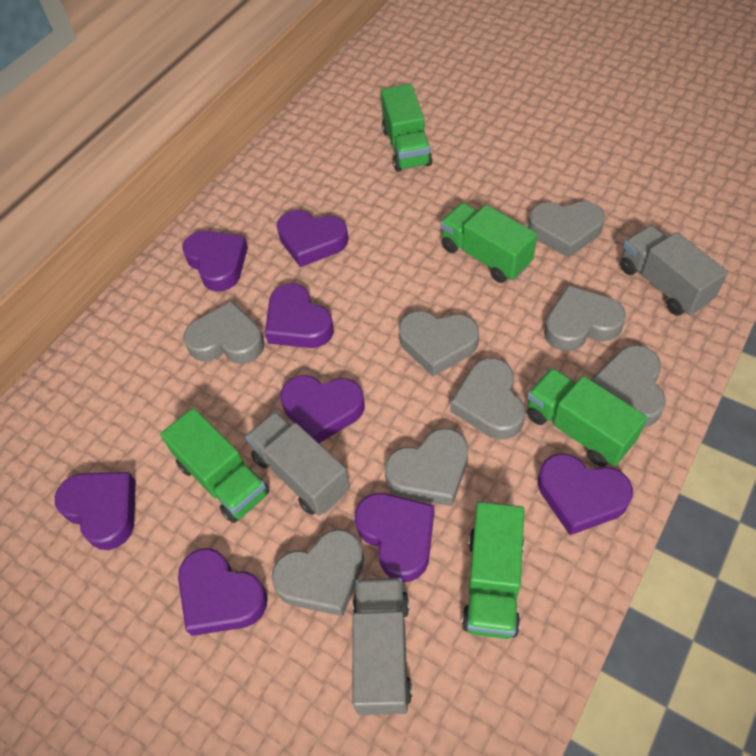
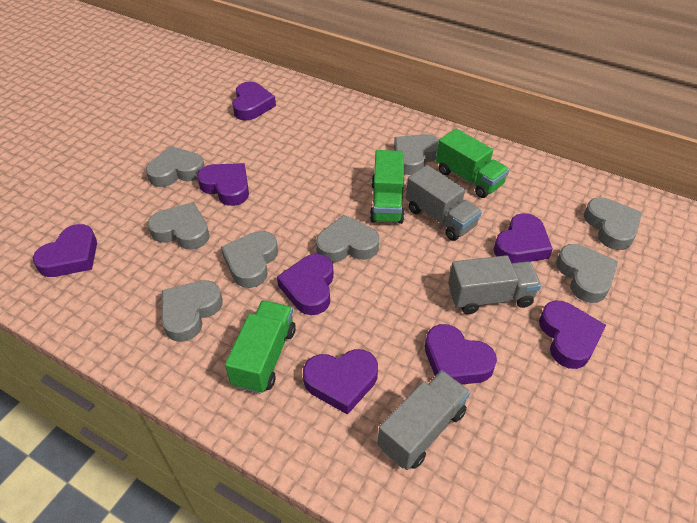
green truck: 5 -> 3

